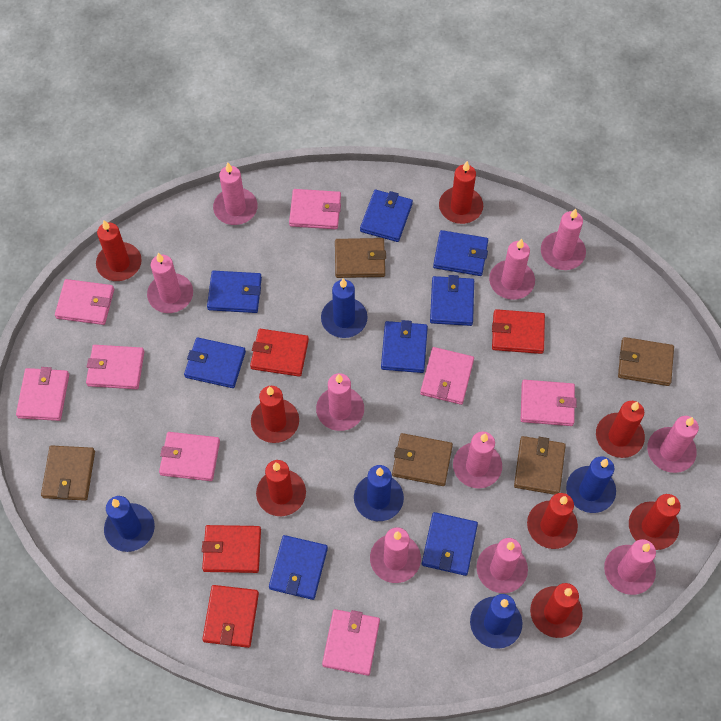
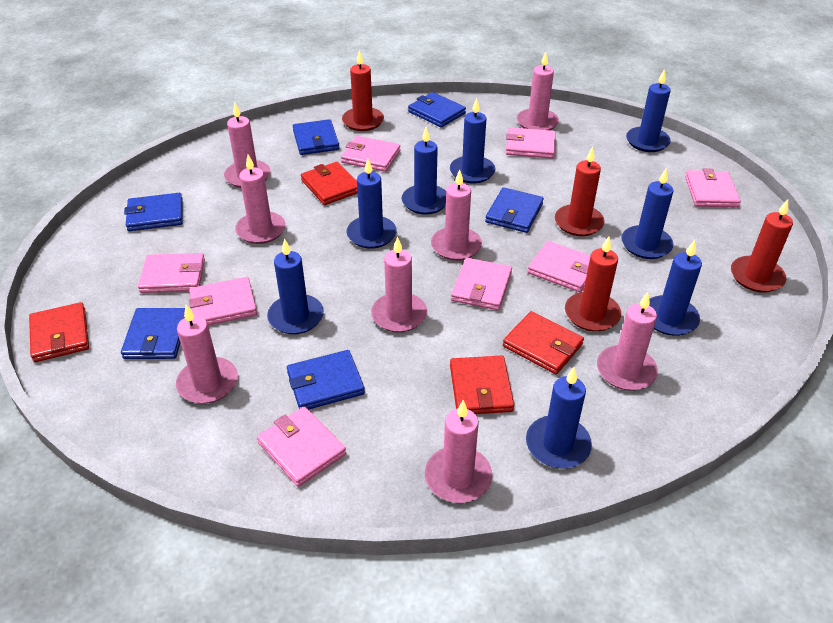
blue candle: 5 -> 8
blue wallet: 8 -> 6
brown wallet: 5 -> 0
pink candle: 10 -> 8
red candle: 8 -> 4

